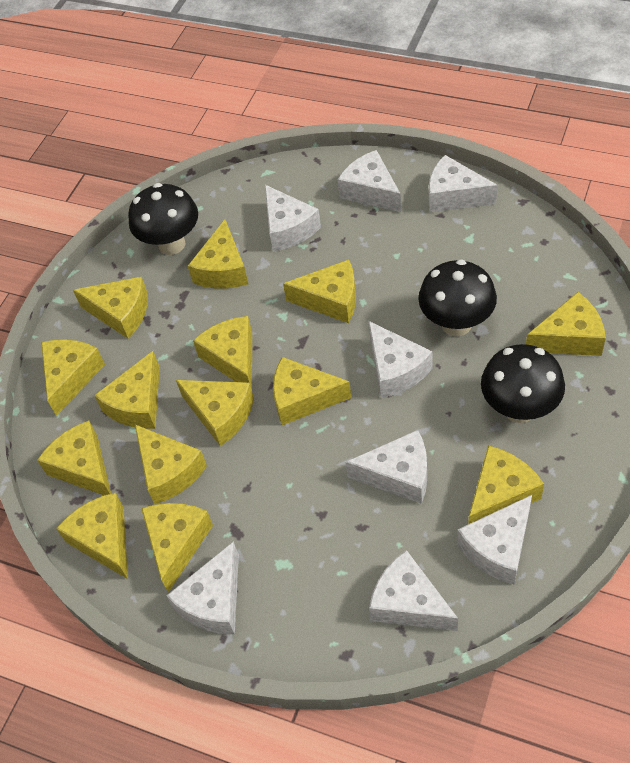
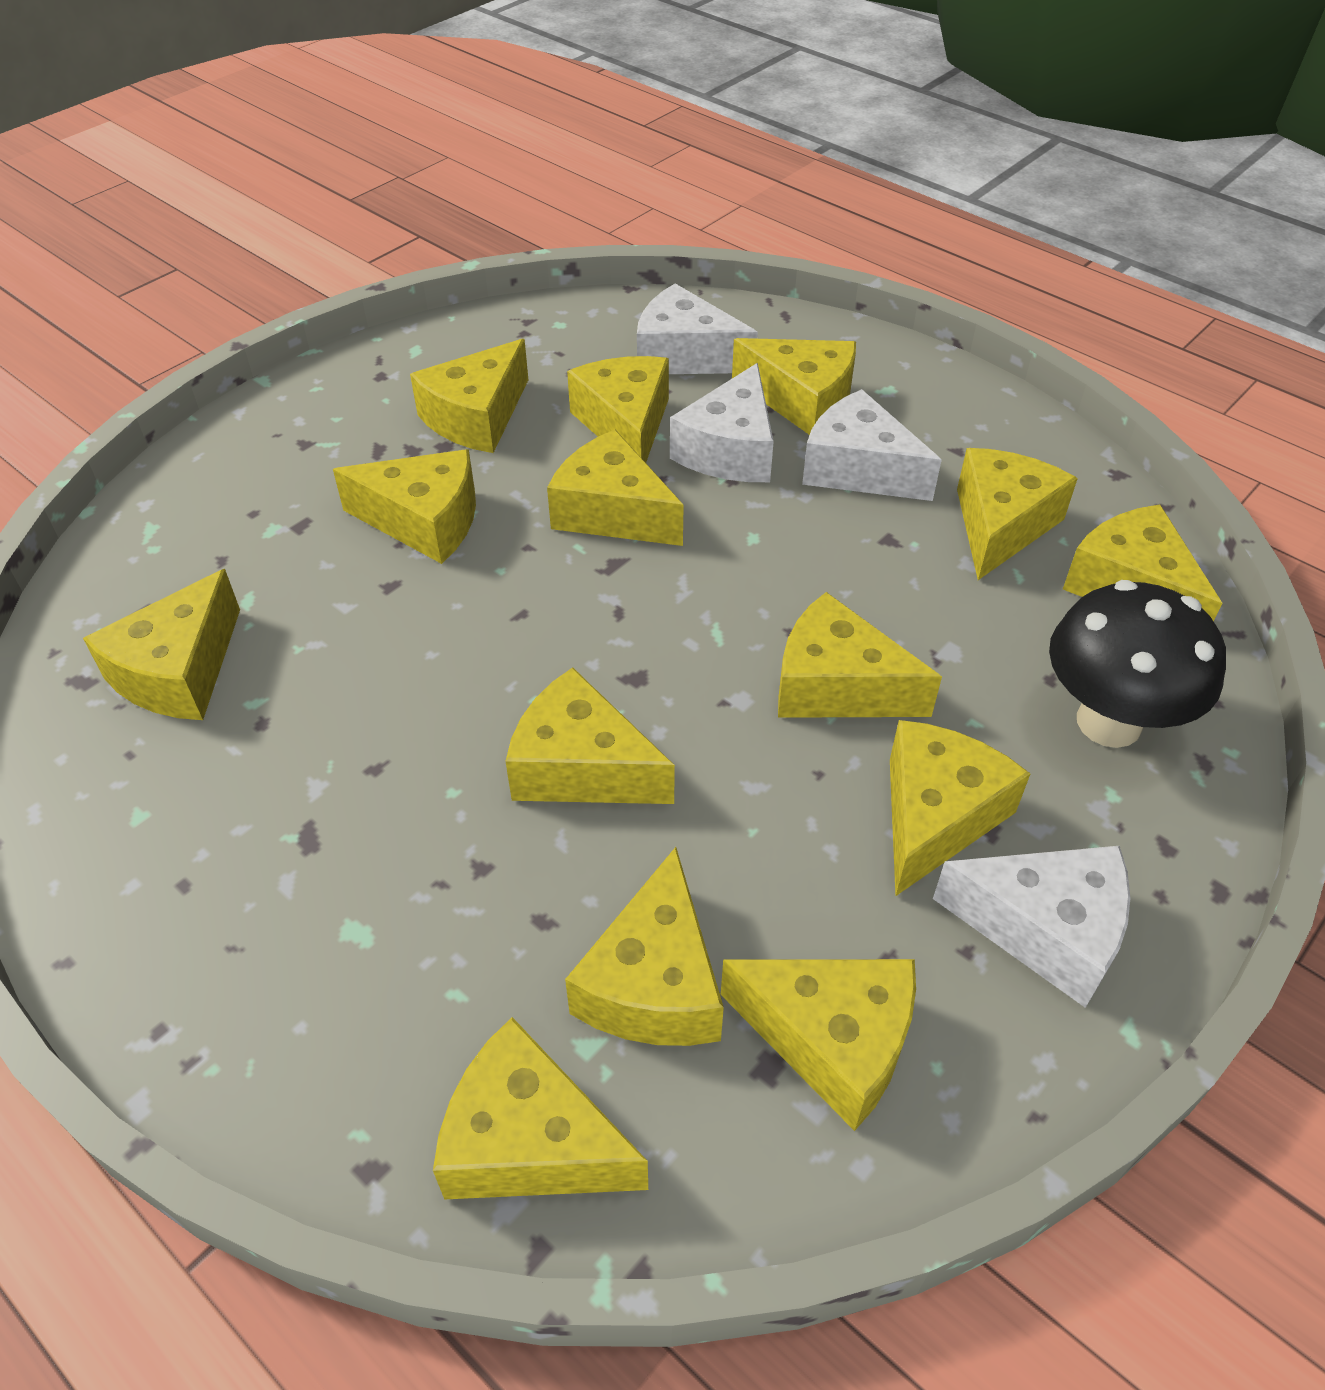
black mushroom: 3 -> 1
white cheese: 8 -> 4

